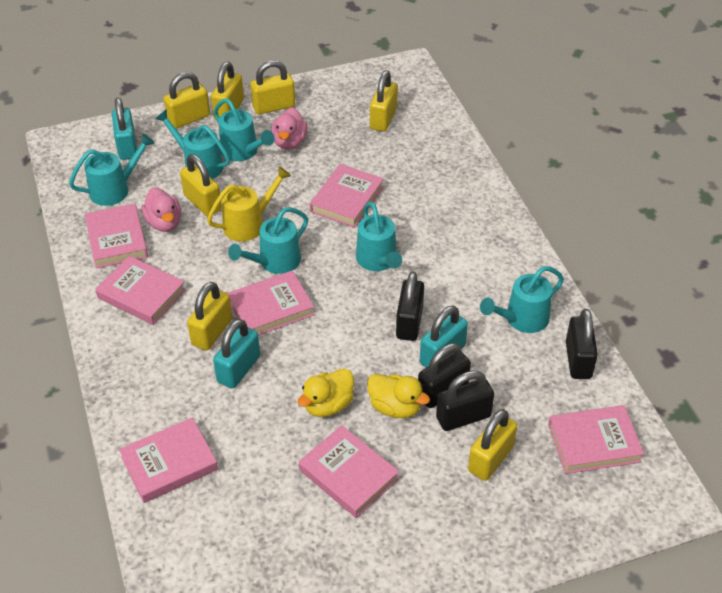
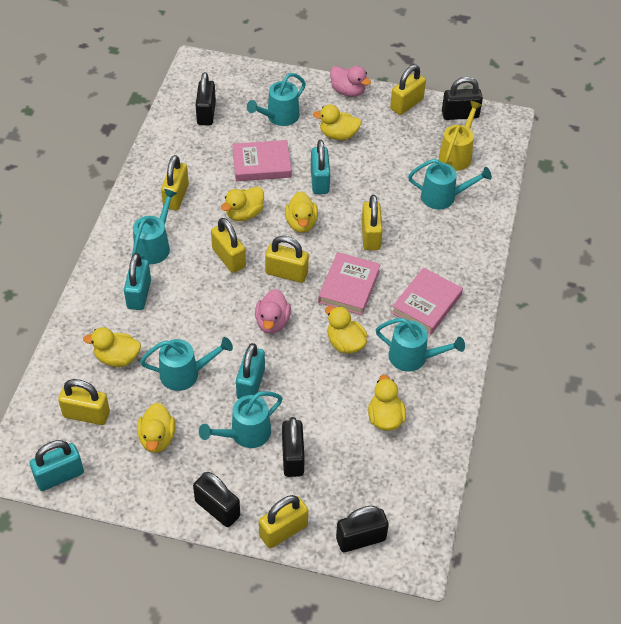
black padlock: 4 -> 5
pink book: 7 -> 3
turquoise padlock: 3 -> 4
yellow duck: 2 -> 7

